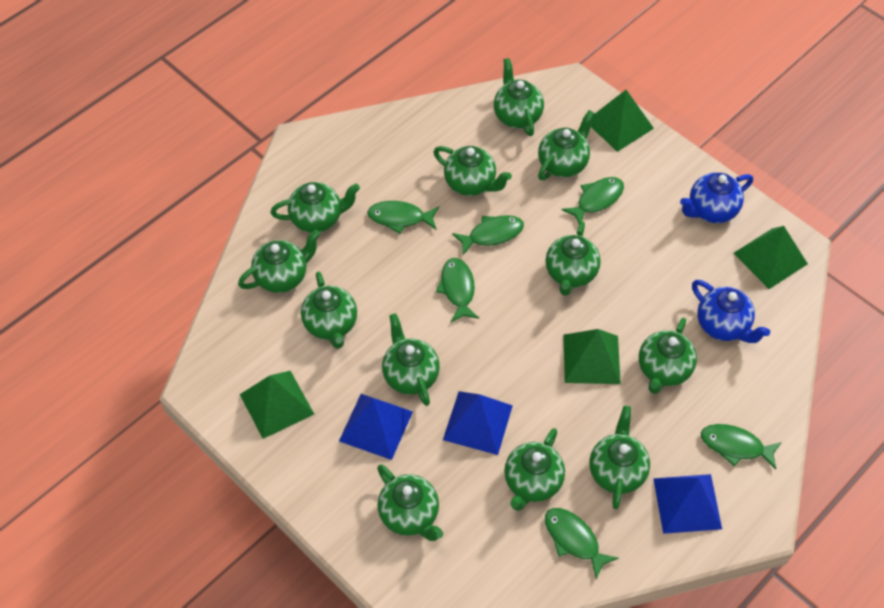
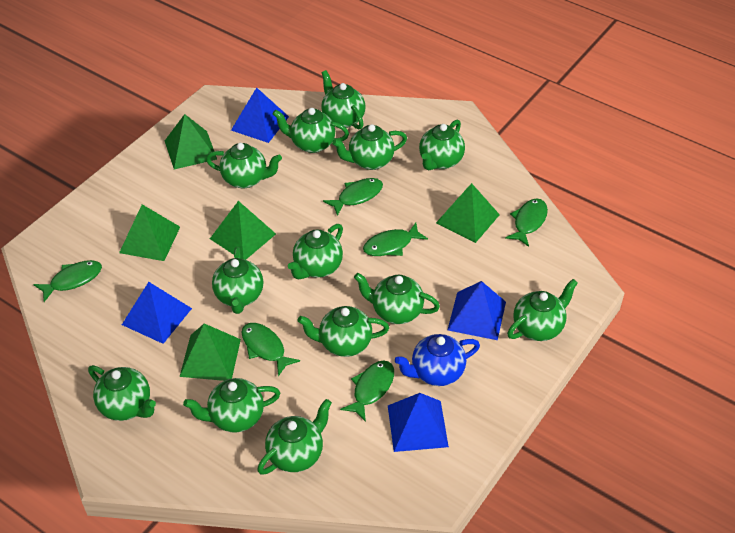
blue pyramid: 3 -> 4
blue teapot: 2 -> 1
green pyramid: 4 -> 5
green teapot: 12 -> 13

